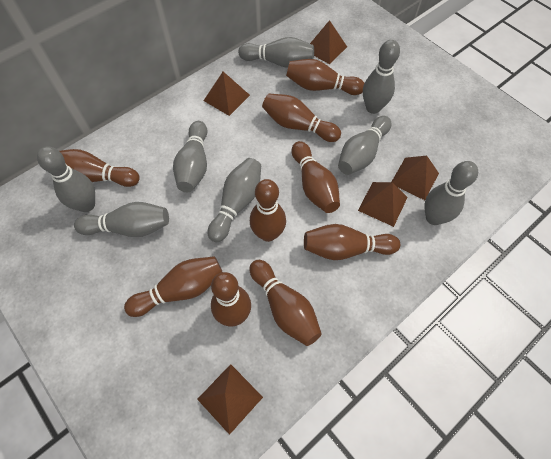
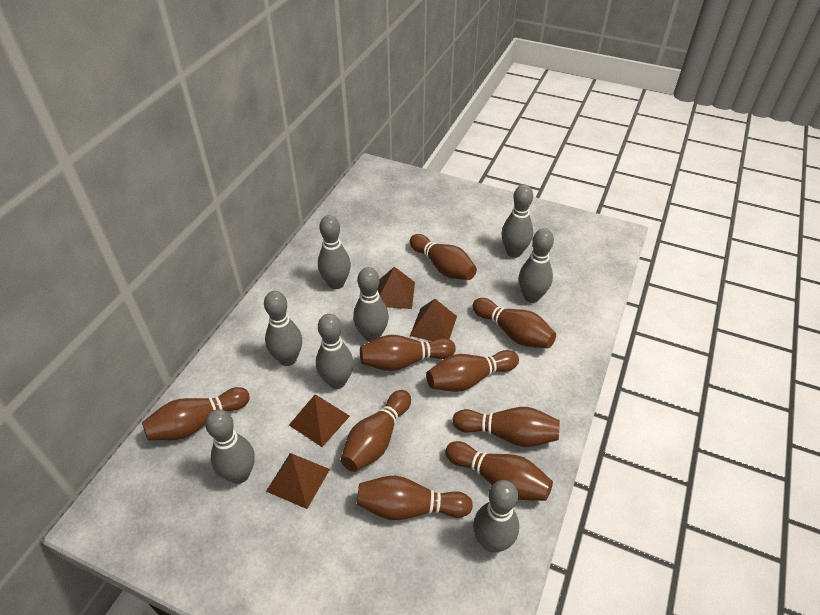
brown pyramid: 5 -> 4

